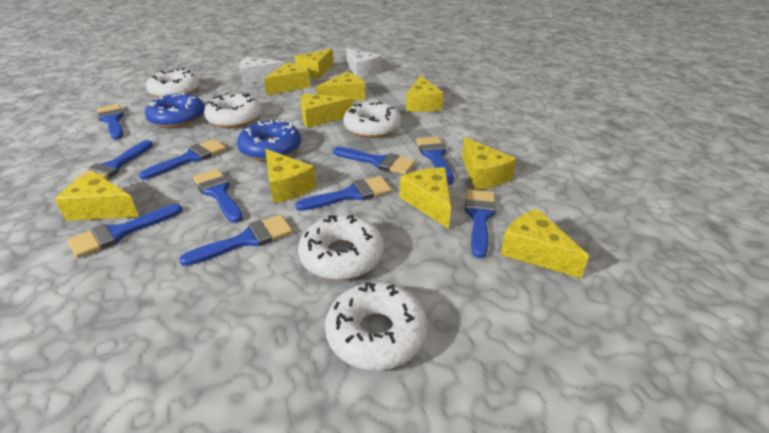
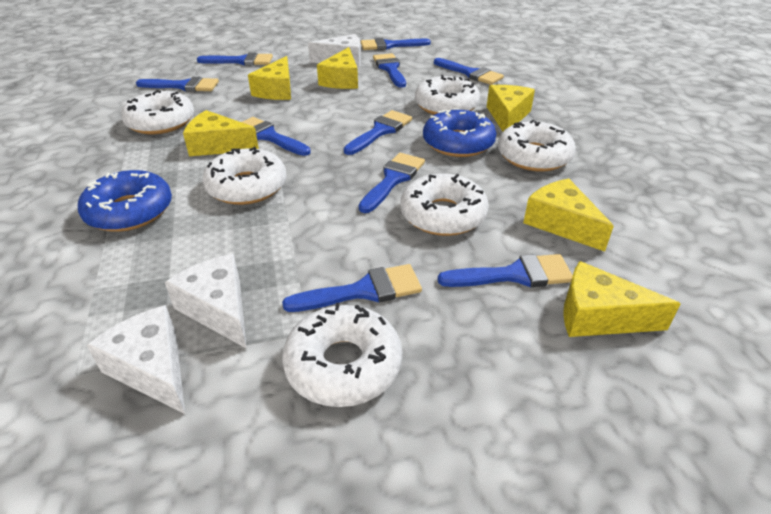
white cheese: 2 -> 3
white donut: 5 -> 6
yellow cheese: 10 -> 6

